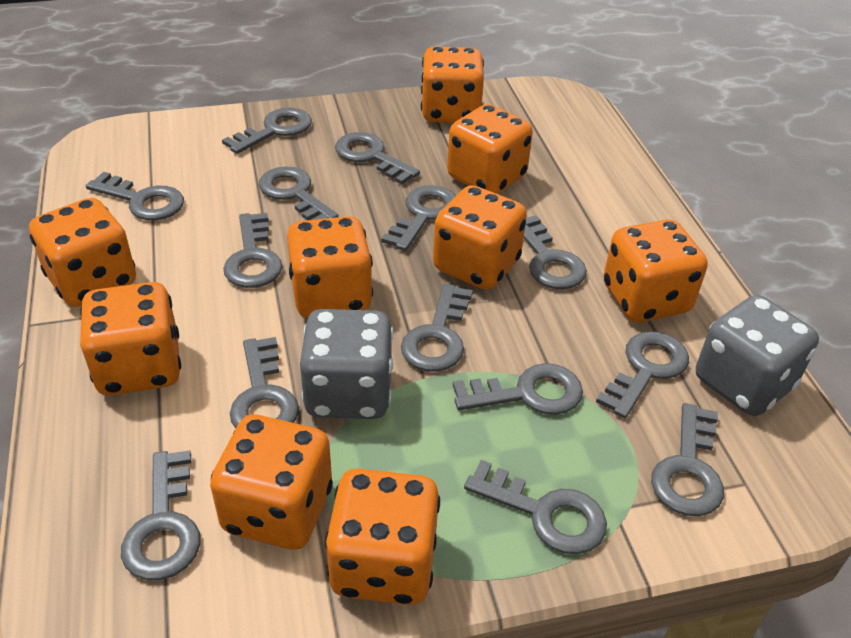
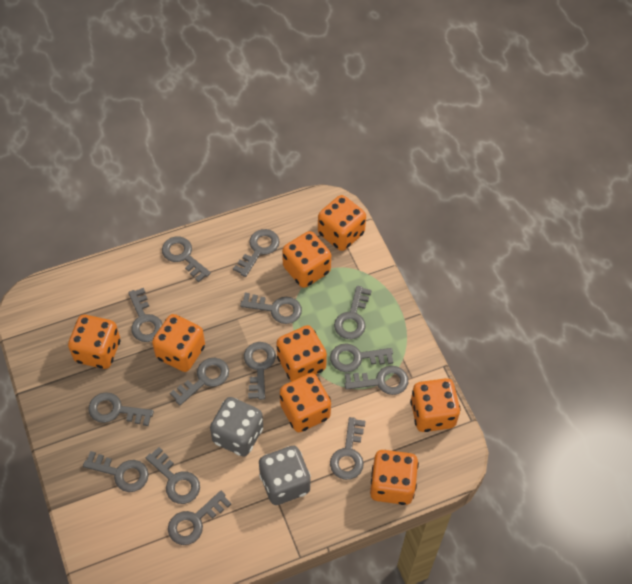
orange dice: 9 -> 8

